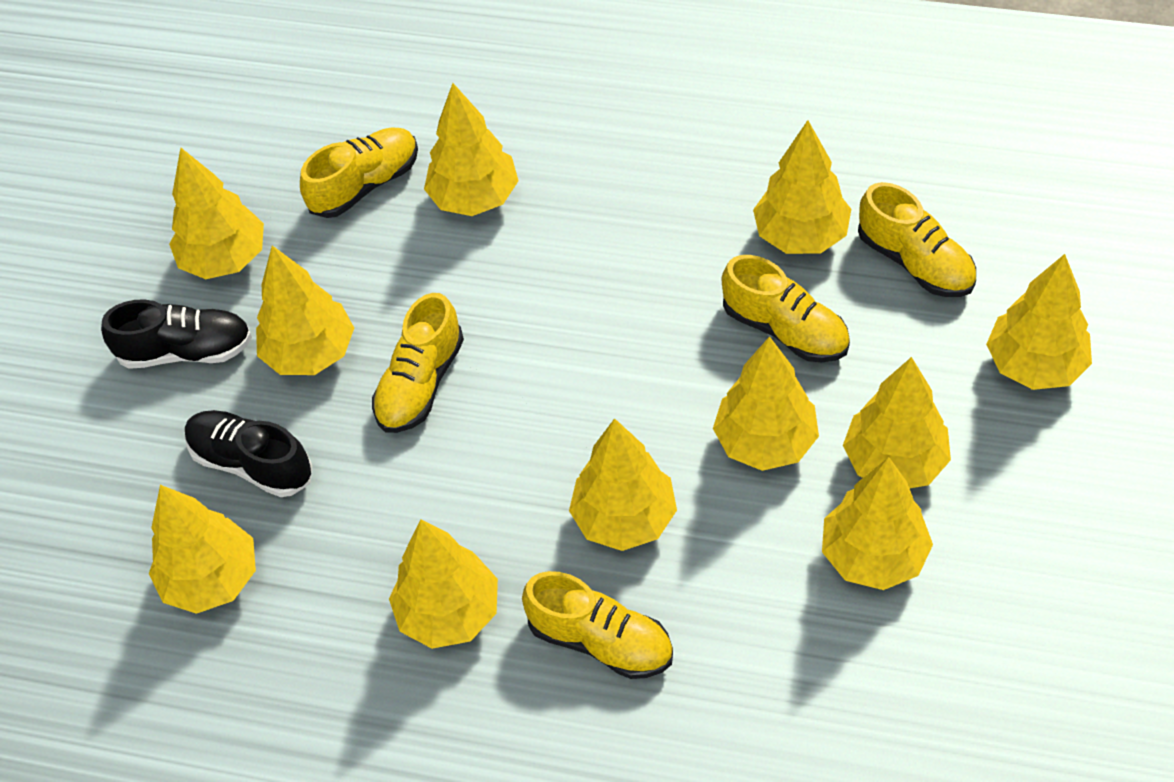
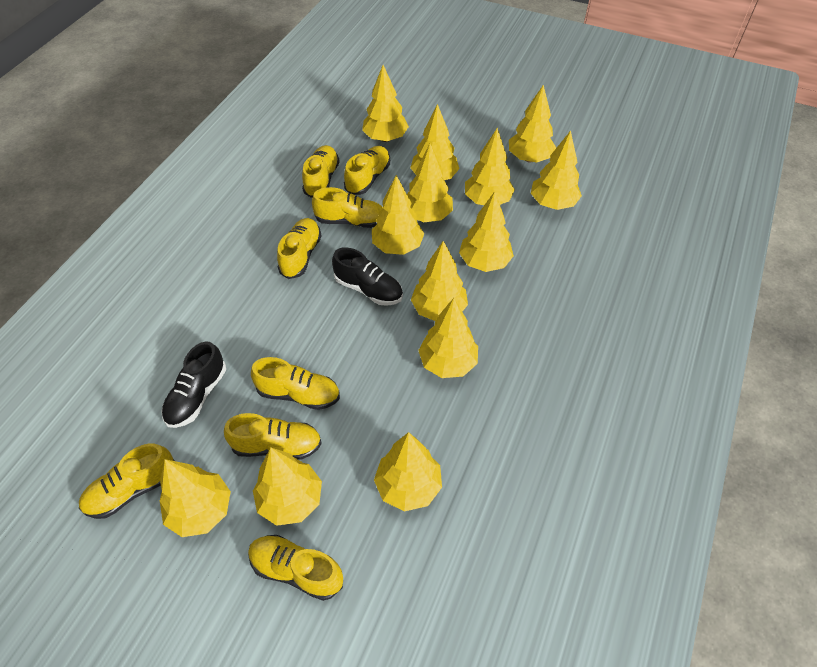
yellow shoe: 5 -> 8
yellow tree: 11 -> 13

